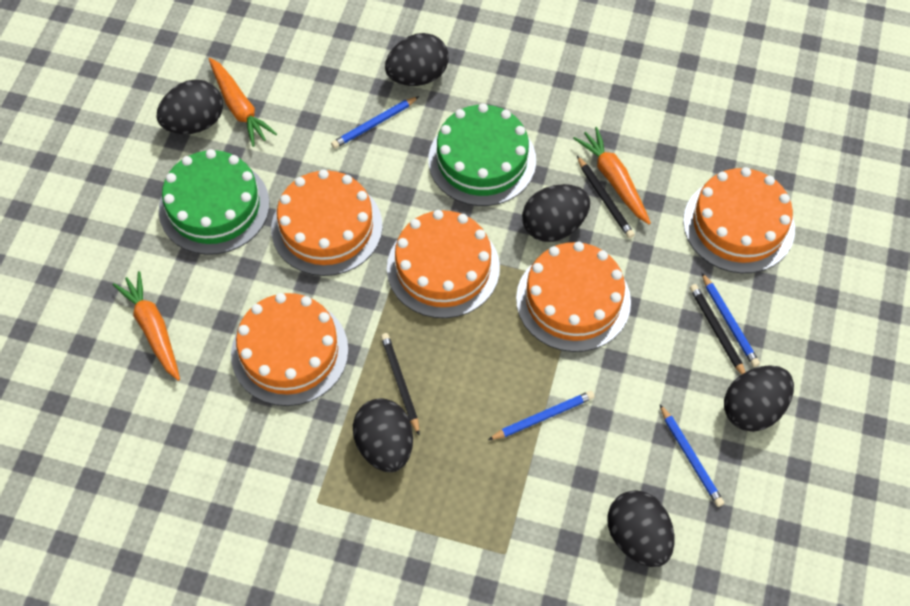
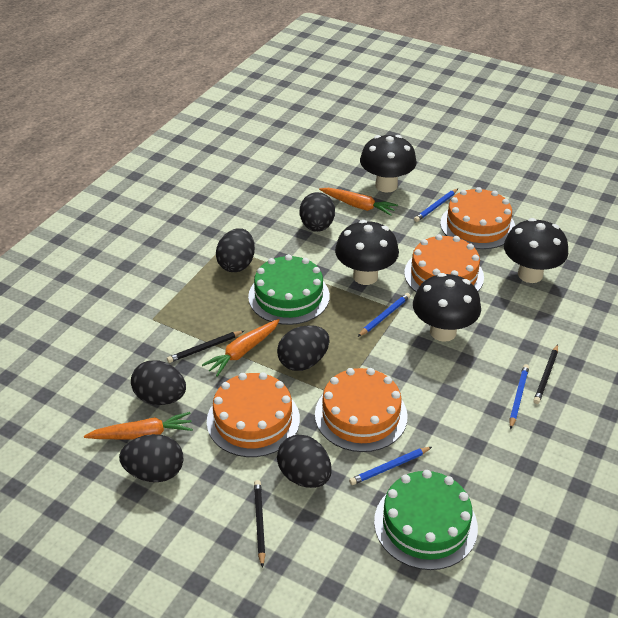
black mushroom: 0 -> 4
orange cake: 5 -> 4

